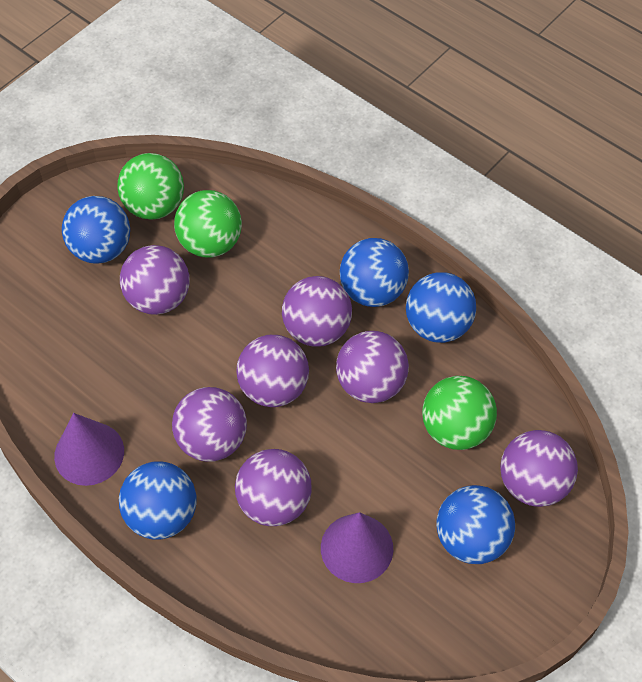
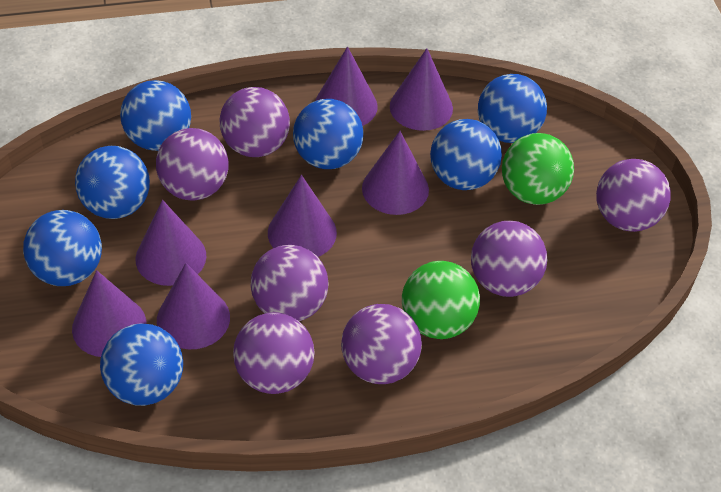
blue ball: 5 -> 7
green ball: 3 -> 2
purple cone: 2 -> 7

